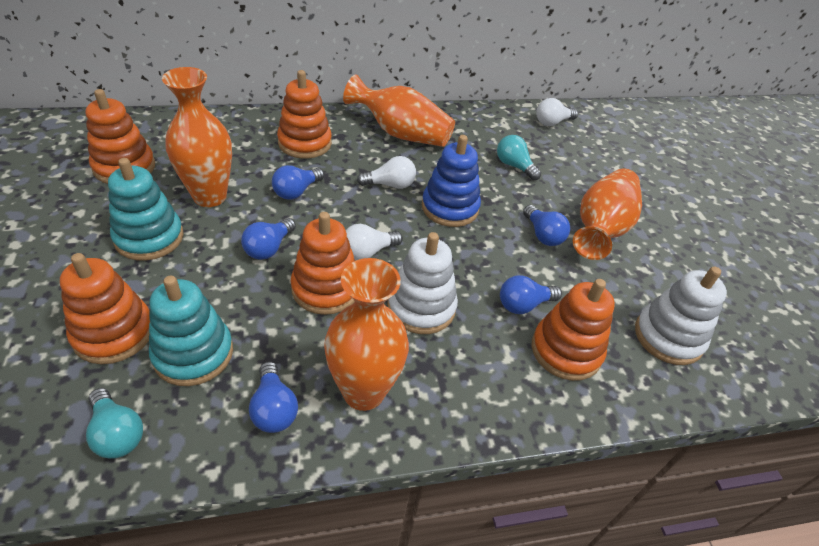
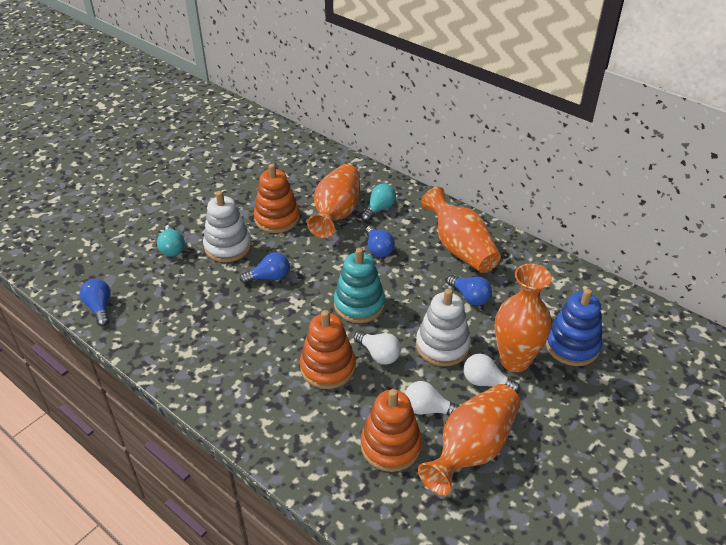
blue light bulb: 5 -> 4
orange stacking toy: 5 -> 3
turquoise stacking toy: 2 -> 1

